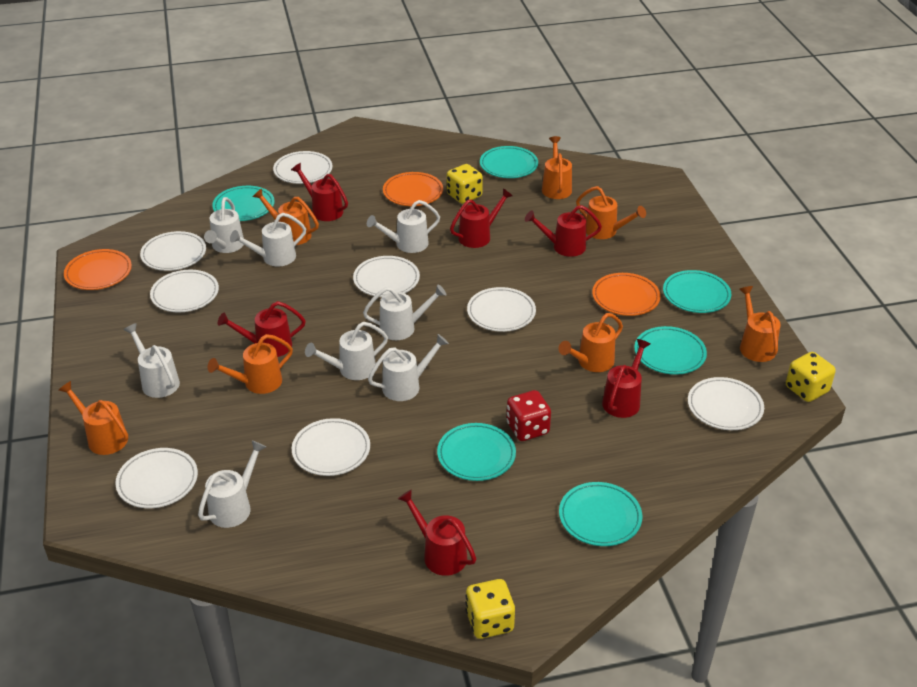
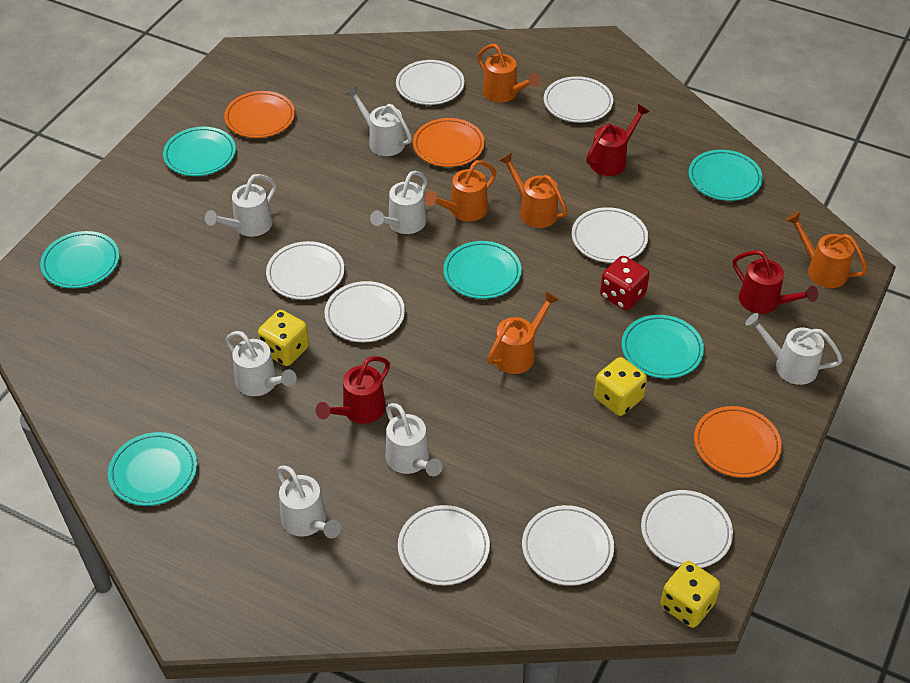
orange watering can: 7 -> 5
red watering can: 6 -> 3
white watering can: 8 -> 7

